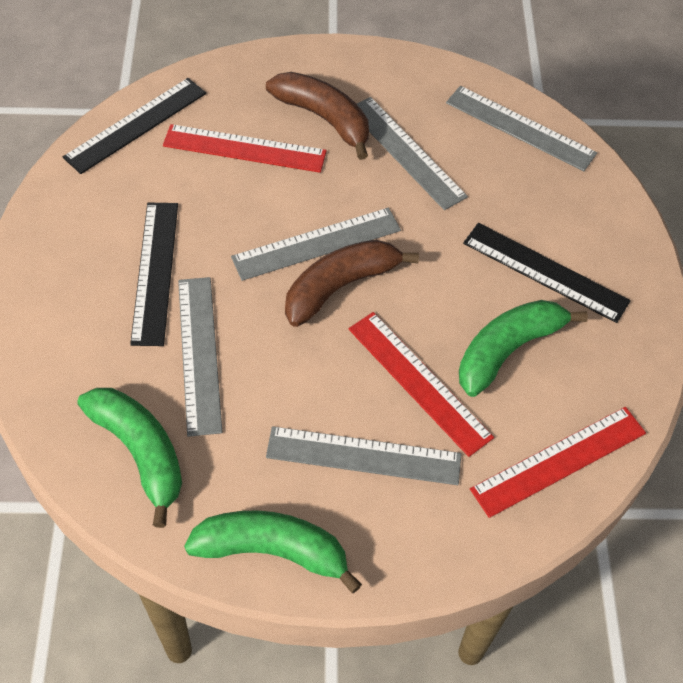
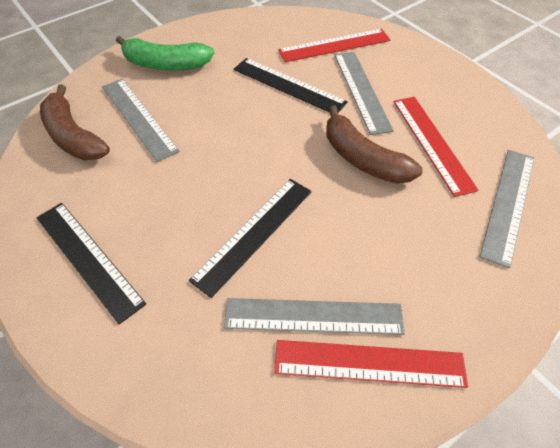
green banana: 3 -> 1
grey ruler: 5 -> 4

